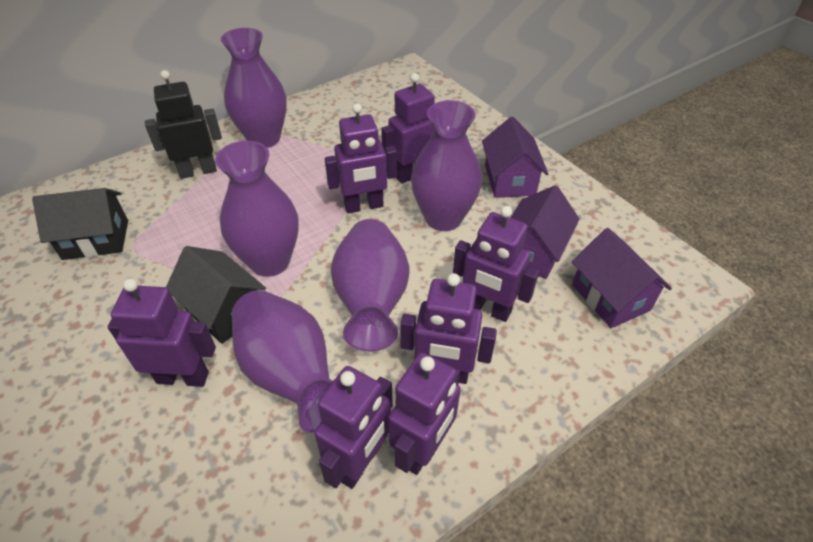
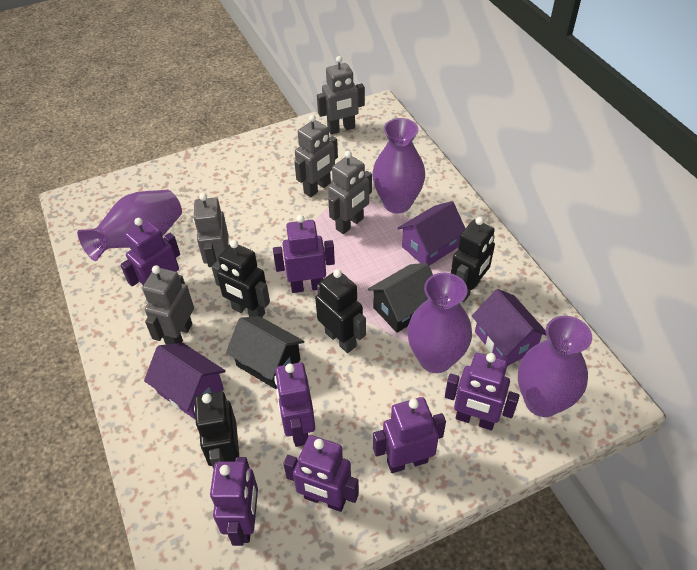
black robot: 1 -> 4
grey robot: 0 -> 5
purple vase: 5 -> 4

